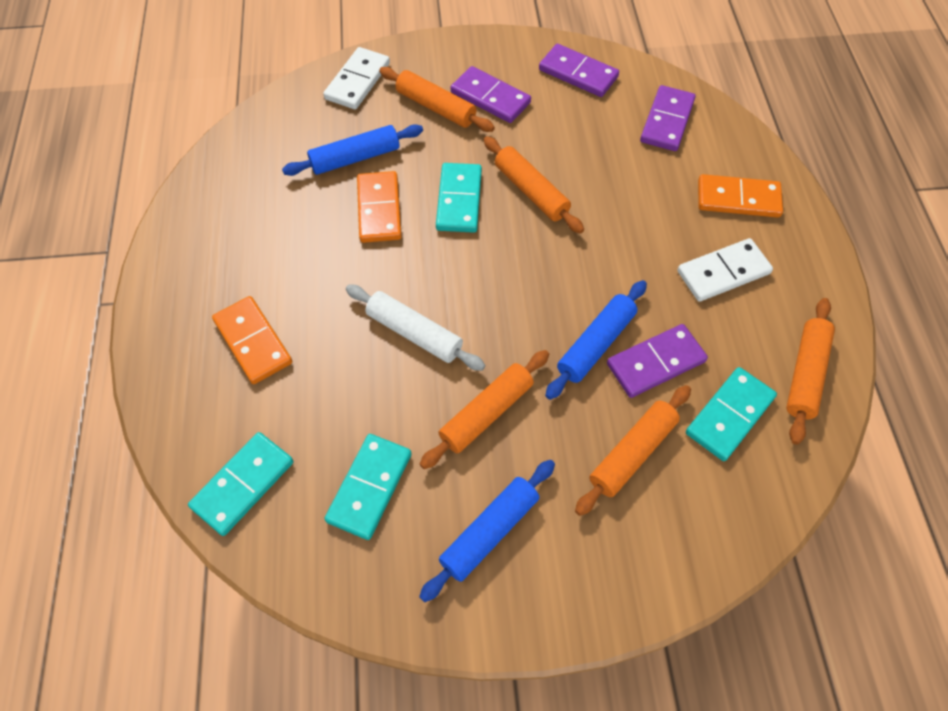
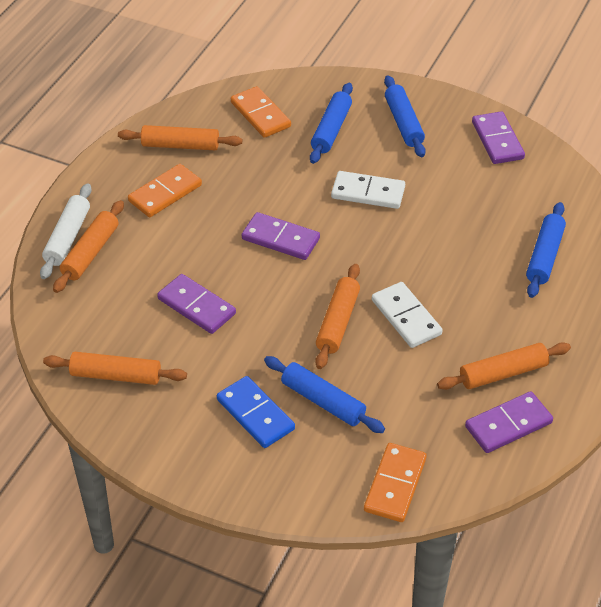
blue domino: 0 -> 1
blue rolling pin: 3 -> 4
turquoise domino: 4 -> 0

